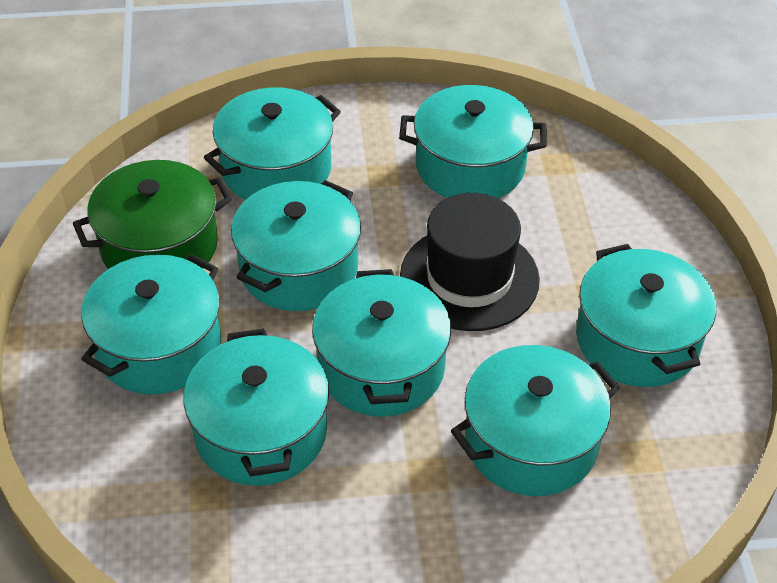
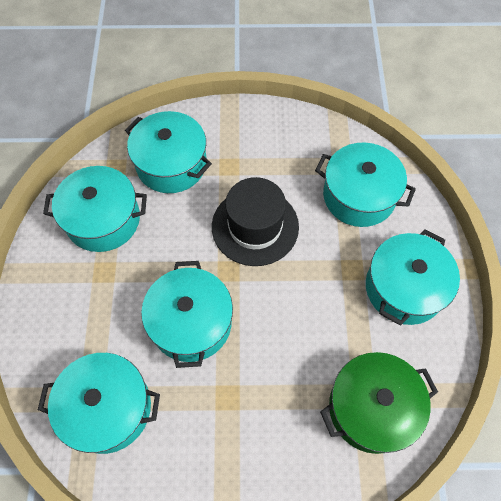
turquoise pot: 8 -> 6

